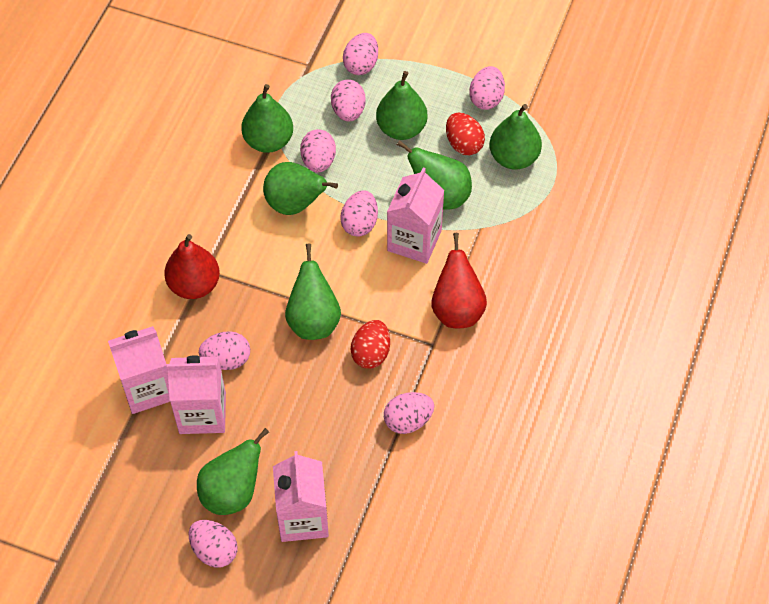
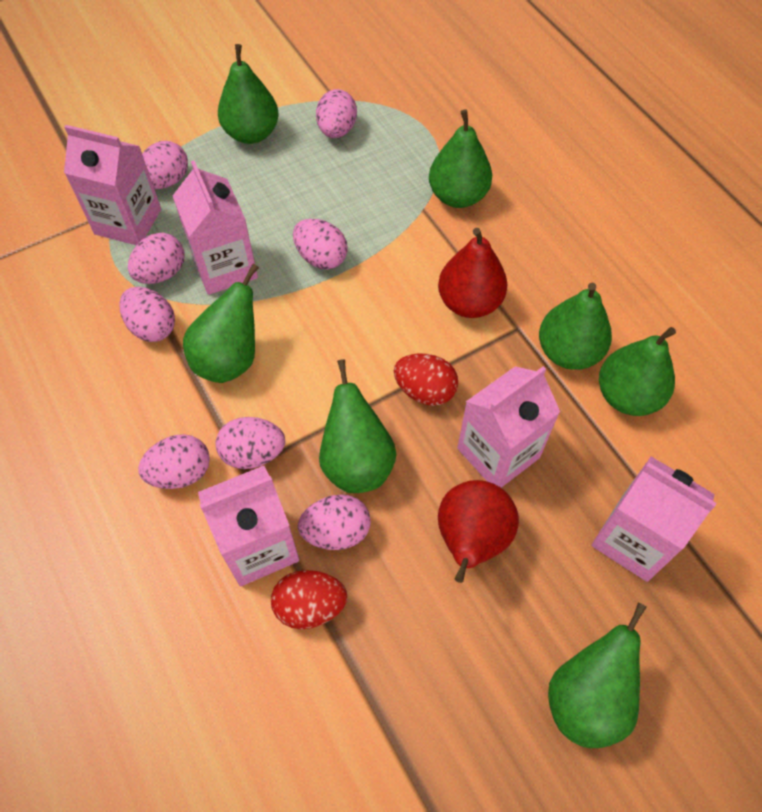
pink carton: 4 -> 5

